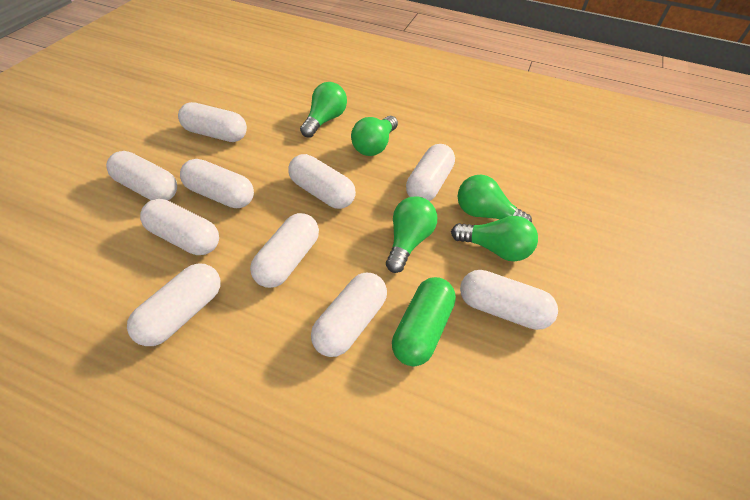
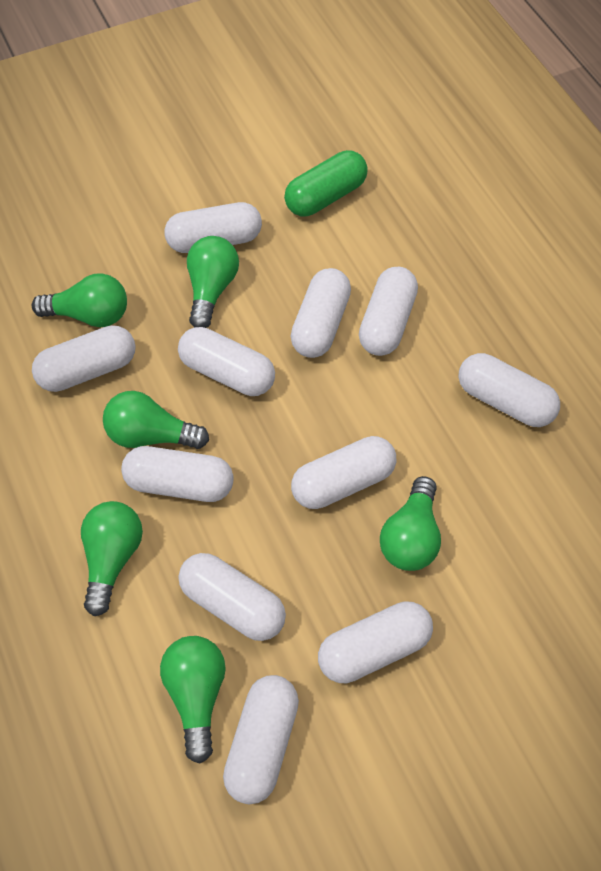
green light bulb: 5 -> 6
white capsule: 10 -> 11

